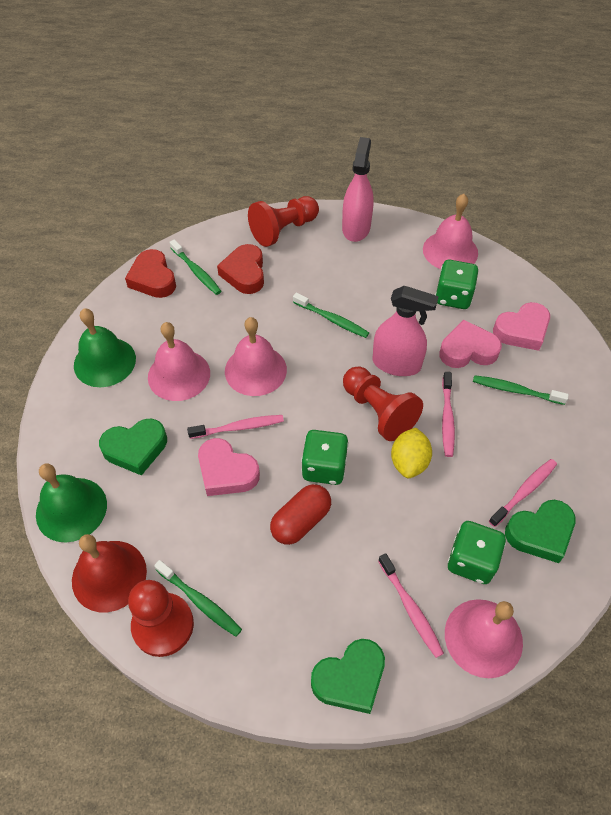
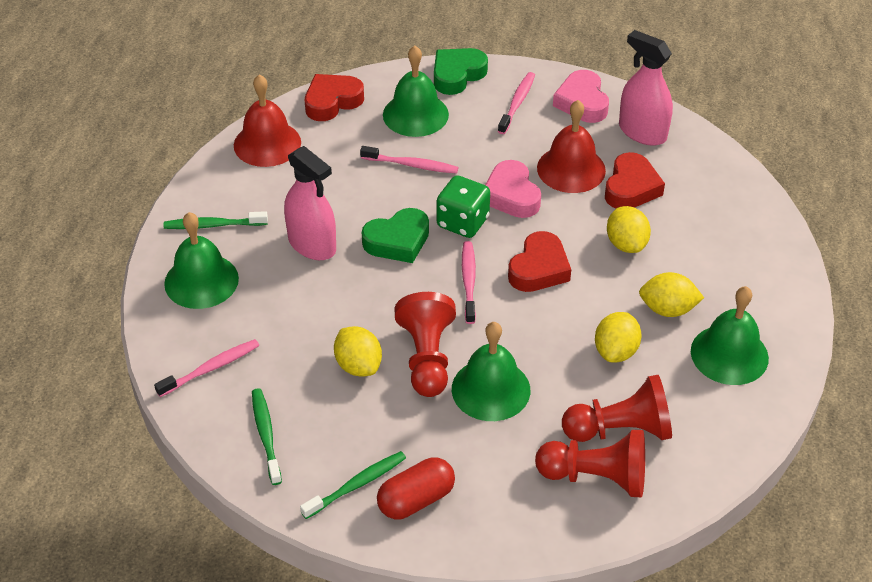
green bell: 2 -> 4
green dice: 3 -> 1
green heart: 3 -> 2
green toothbrush: 4 -> 3
pink bell: 4 -> 0
pink heart: 3 -> 2
red bell: 1 -> 2
red heart: 2 -> 3
yellow lemon: 1 -> 4

